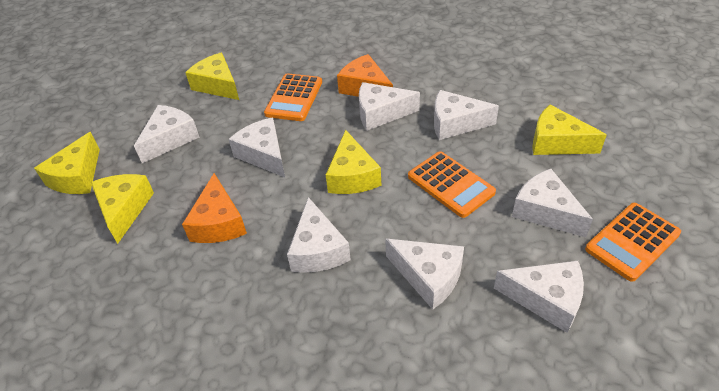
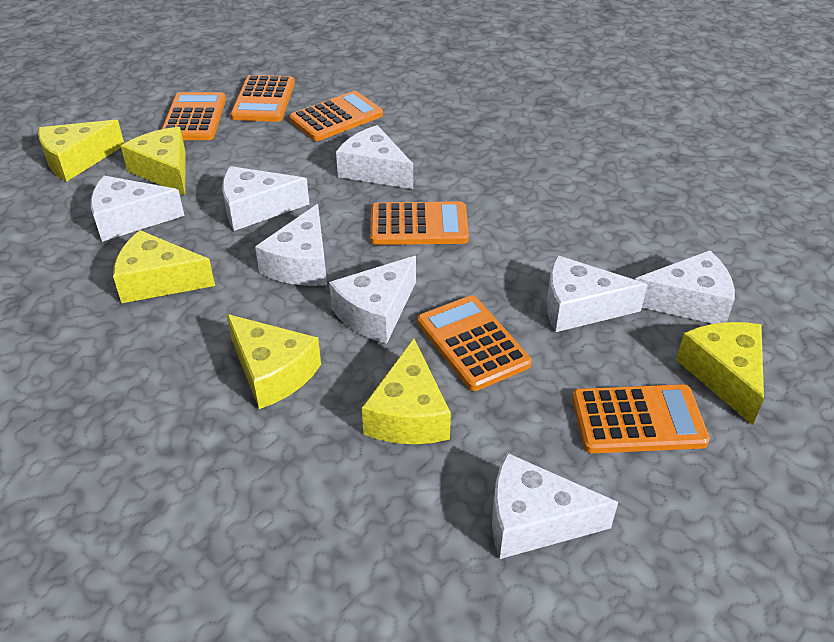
orange calculator: 3 -> 6
orange cheese: 2 -> 0
yellow cheese: 5 -> 6

